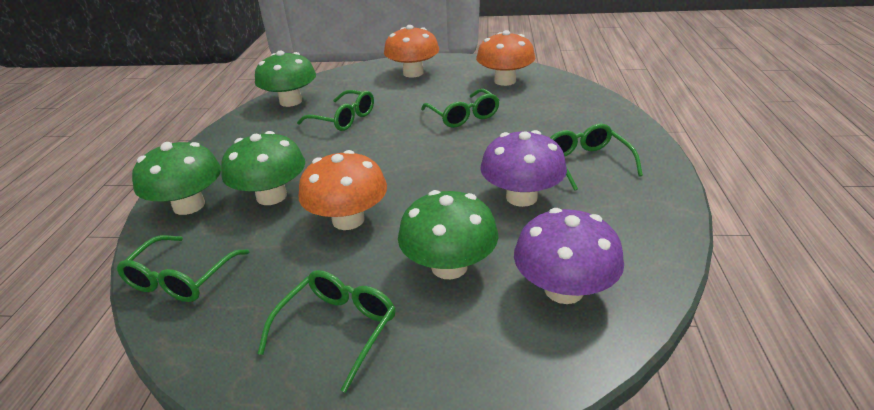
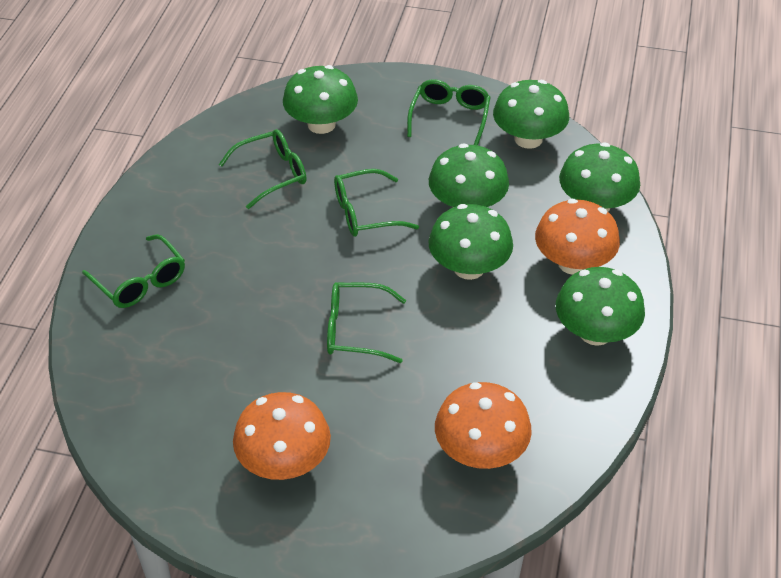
green mushroom: 4 -> 6
purple mushroom: 2 -> 0

